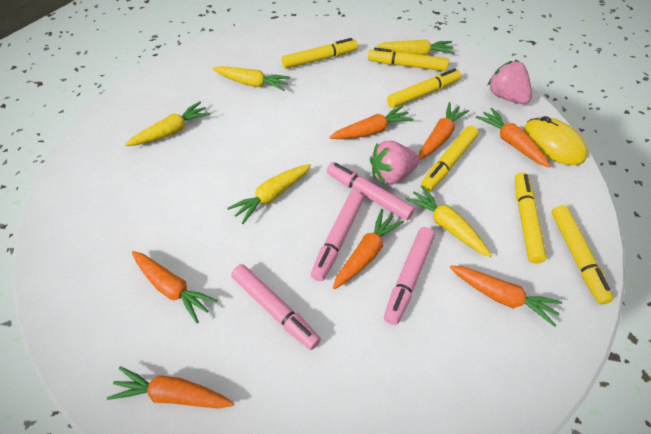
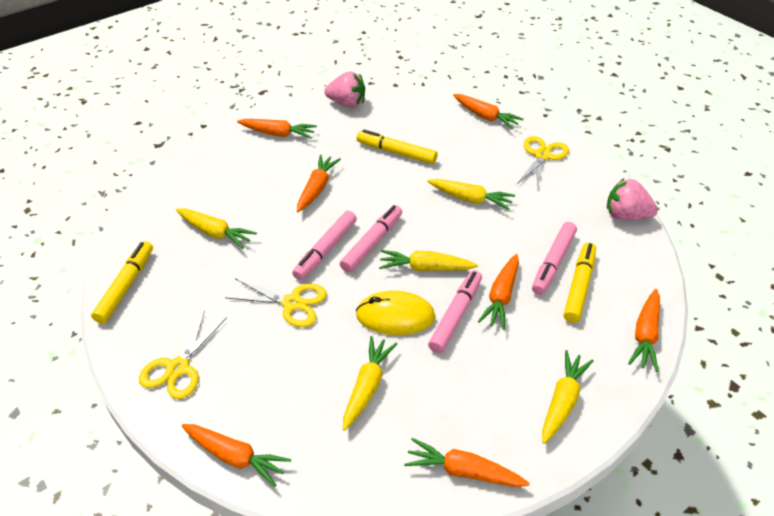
yellow marker: 6 -> 3
yellow scissors: 0 -> 3

